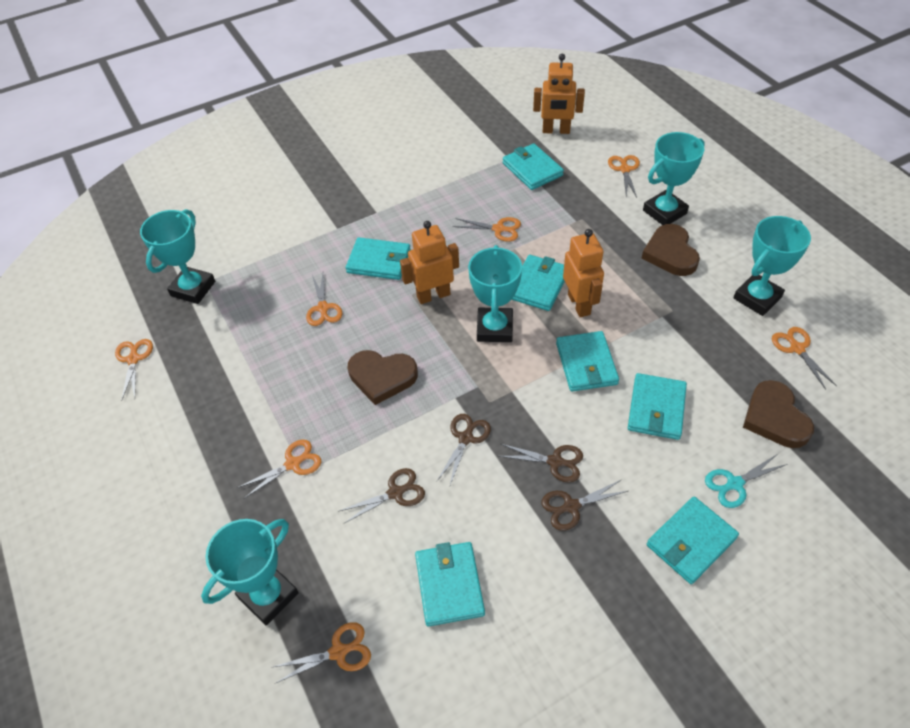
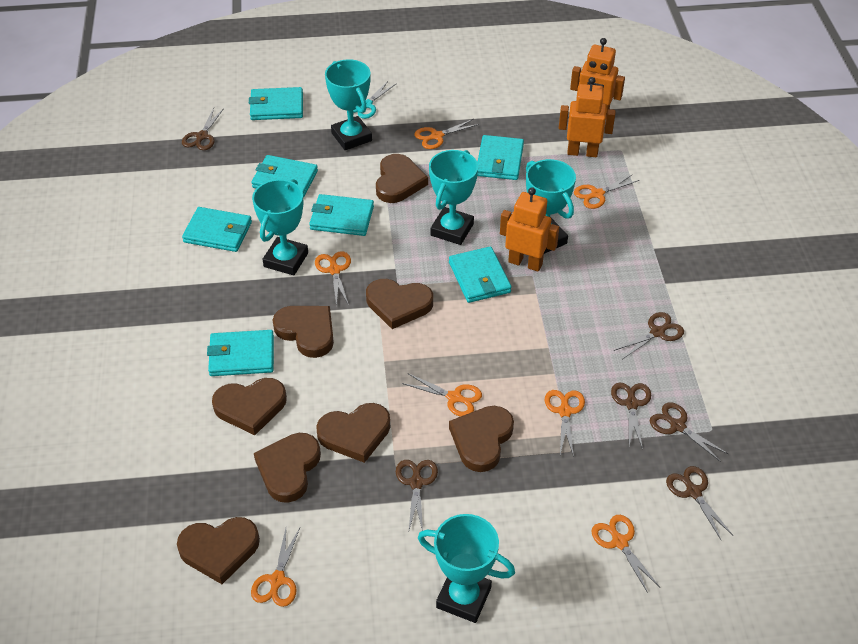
brown heart: 3 -> 8
brown scissors: 4 -> 6

